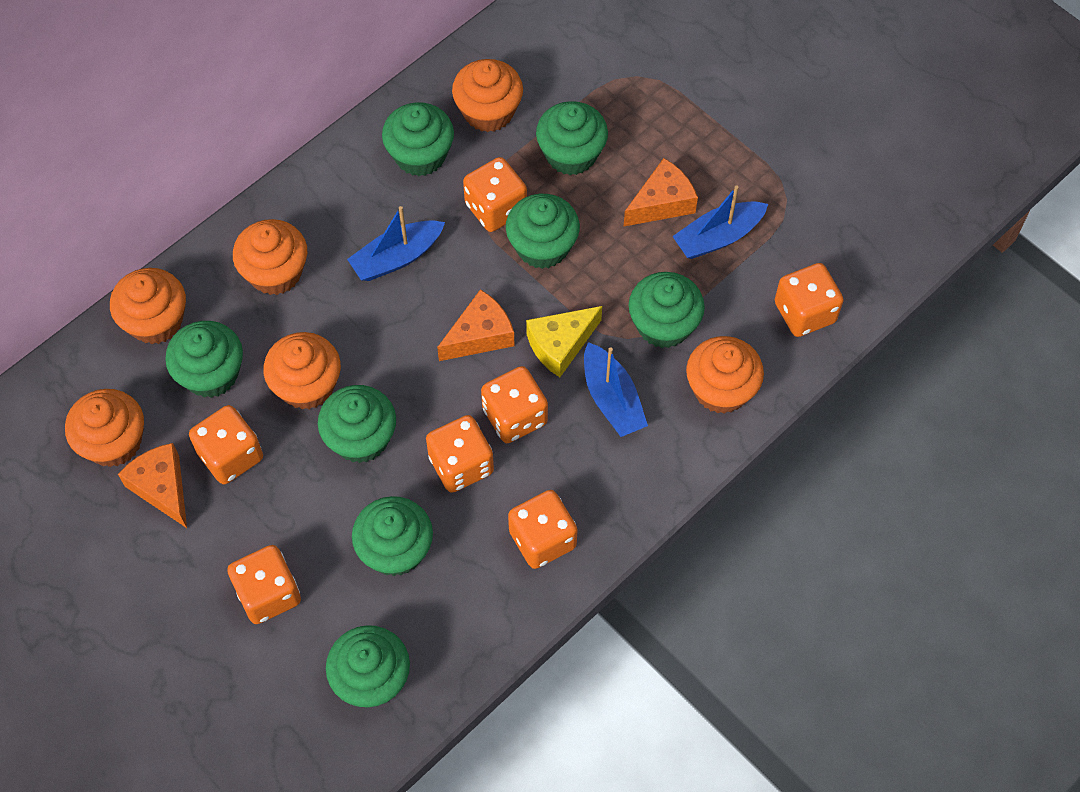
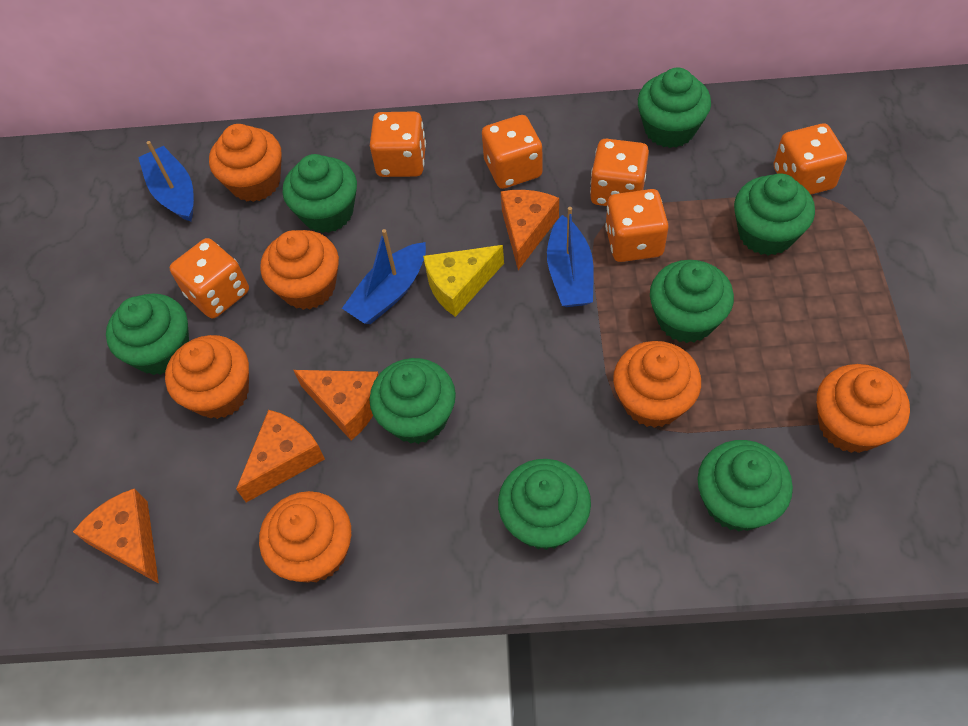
orange cheese: 3 -> 4
orange dice: 7 -> 6

